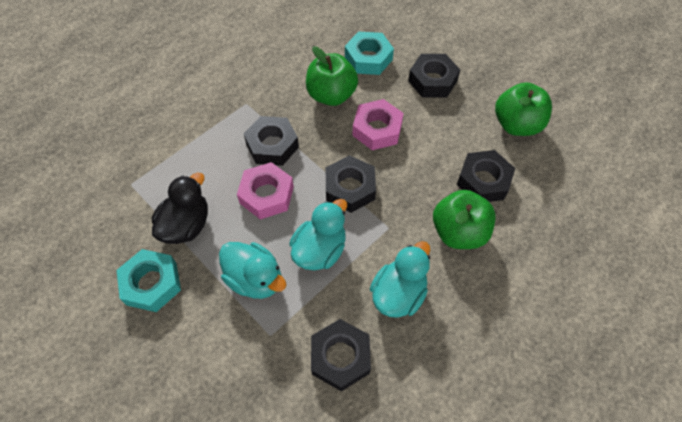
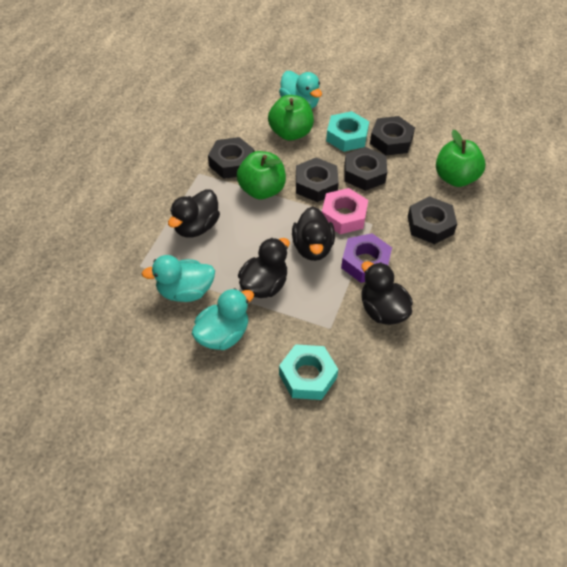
black duck: 1 -> 4
pink nut: 2 -> 1
purple nut: 0 -> 1

